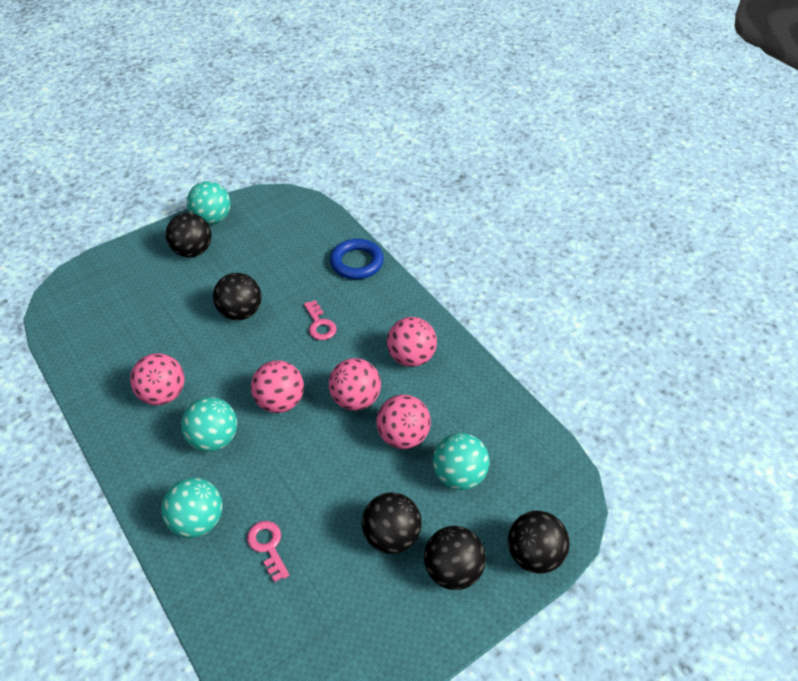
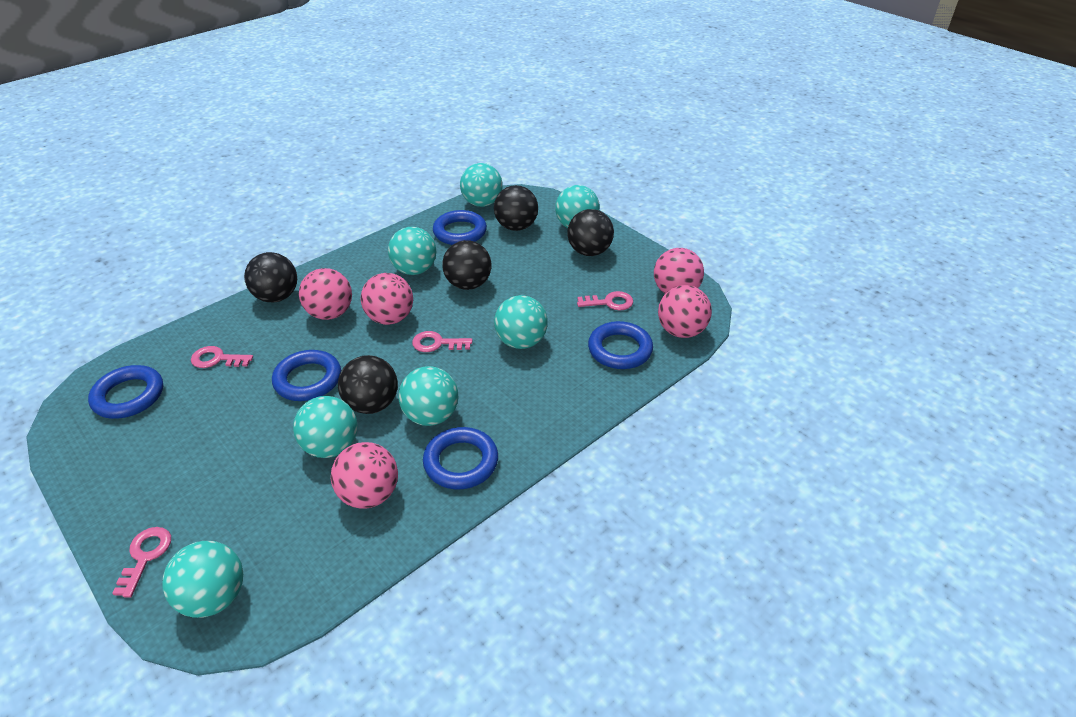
blue ring: 1 -> 5
pink key: 2 -> 4
turquoise ball: 4 -> 7

